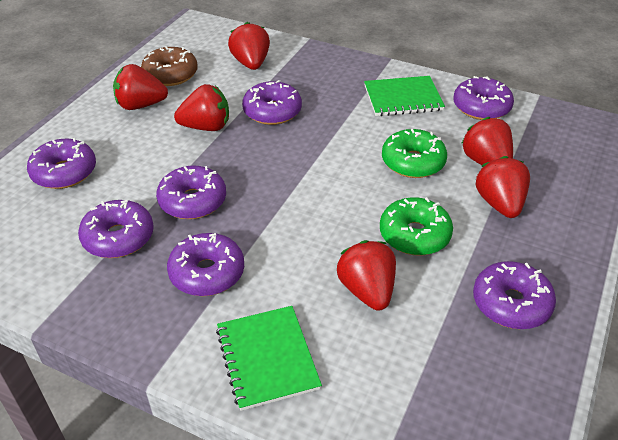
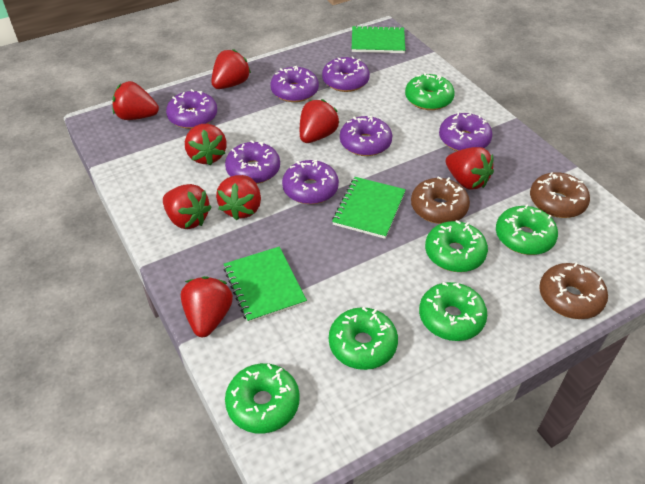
brown donut: 1 -> 3
green donut: 2 -> 6
green notebook: 2 -> 3
red strawberry: 6 -> 8

